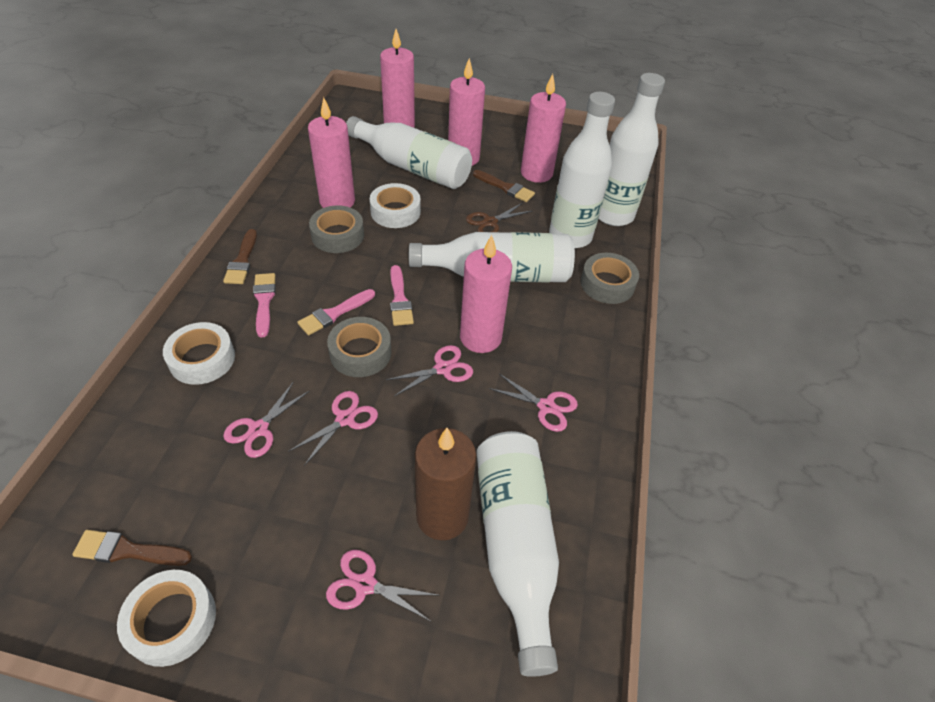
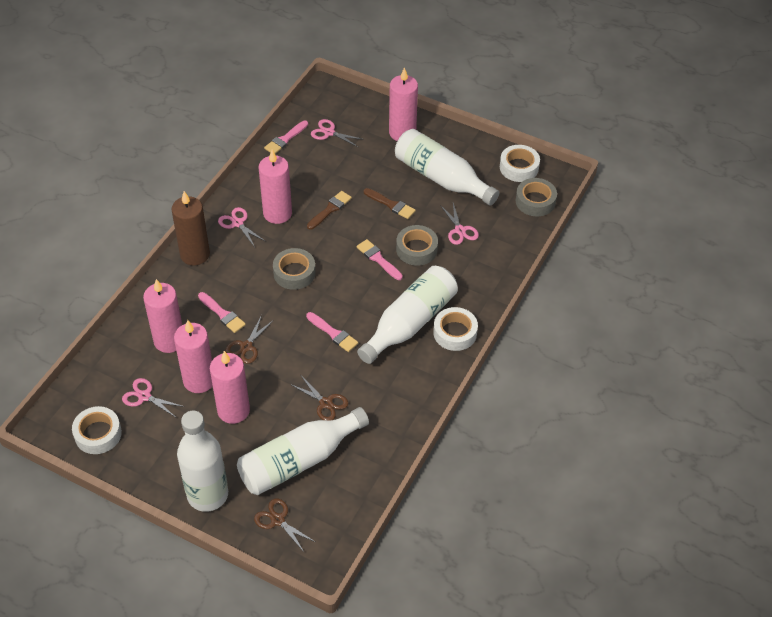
brown brush: 3 -> 2
brown scissors: 1 -> 3
pink brush: 3 -> 4
pink scissors: 5 -> 4
white bottle: 5 -> 4

